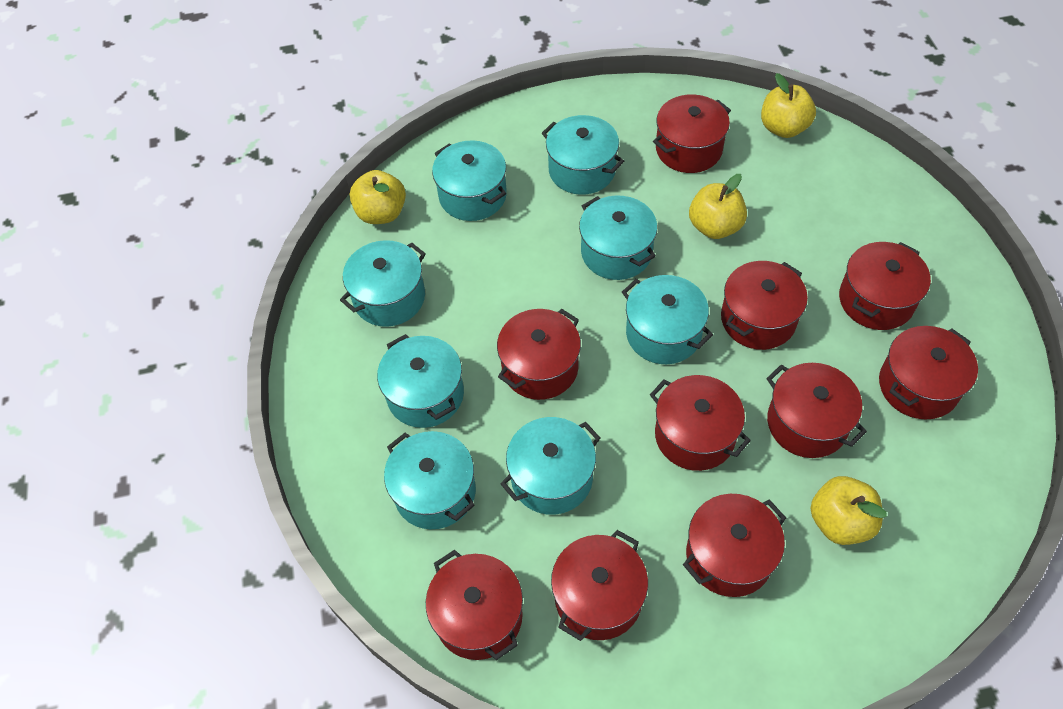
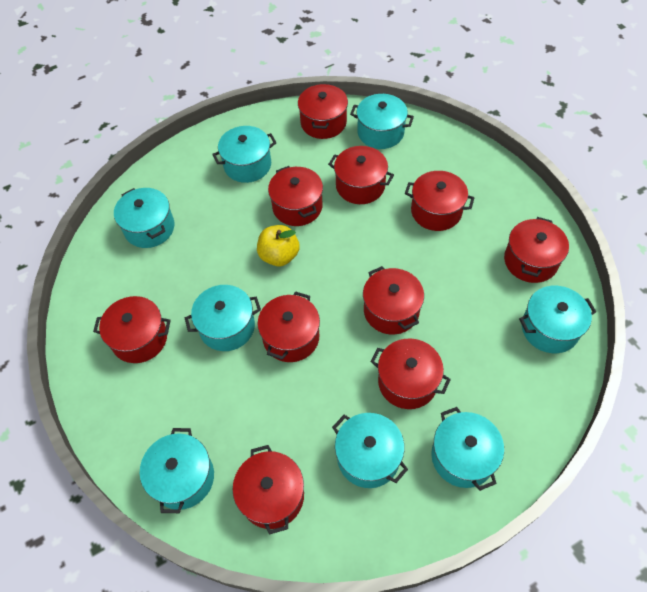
yellow apple: 4 -> 1

